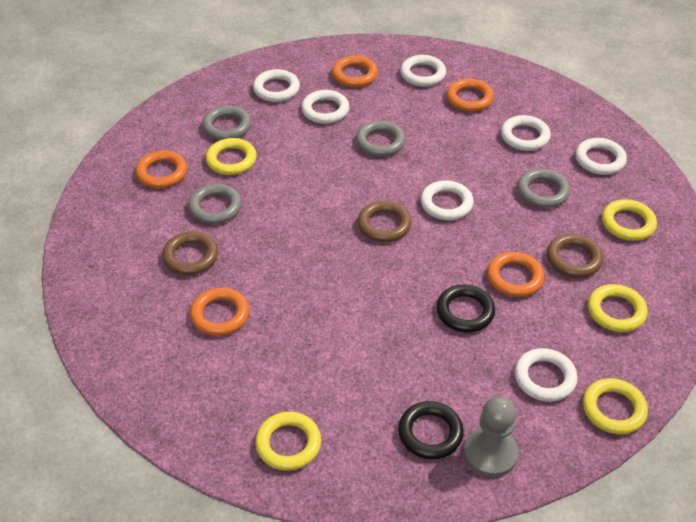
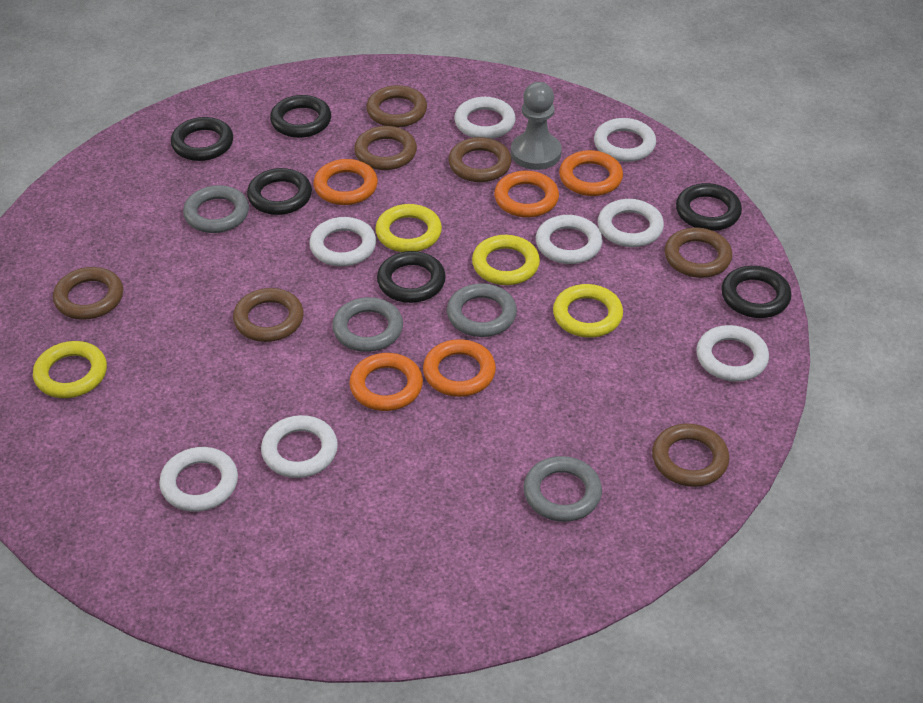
black ring: 2 -> 6
brown ring: 3 -> 7
white ring: 7 -> 8
yellow ring: 5 -> 4

